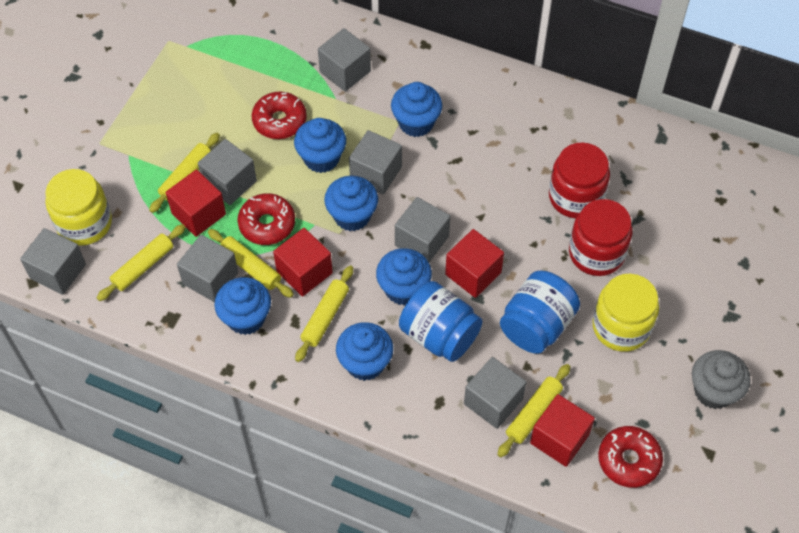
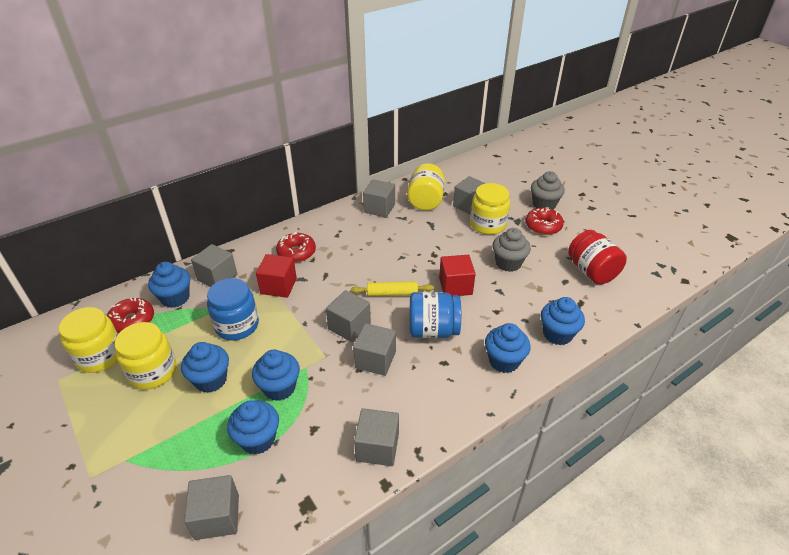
grey cupcake: 1 -> 2
red cube: 4 -> 2
red jar: 2 -> 1
yellow jar: 2 -> 4
yellow rolling pin: 5 -> 1

